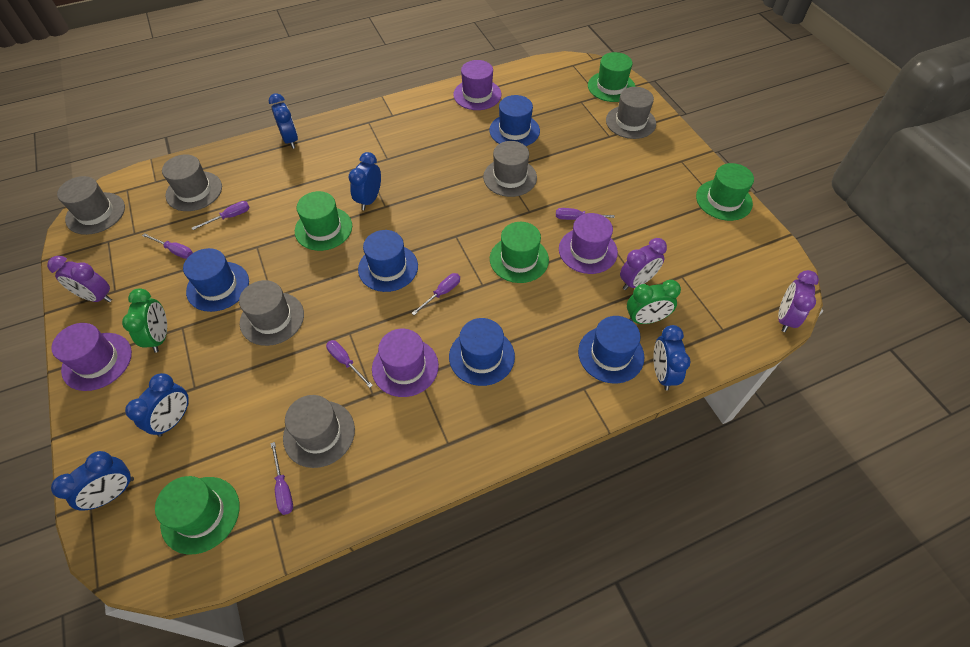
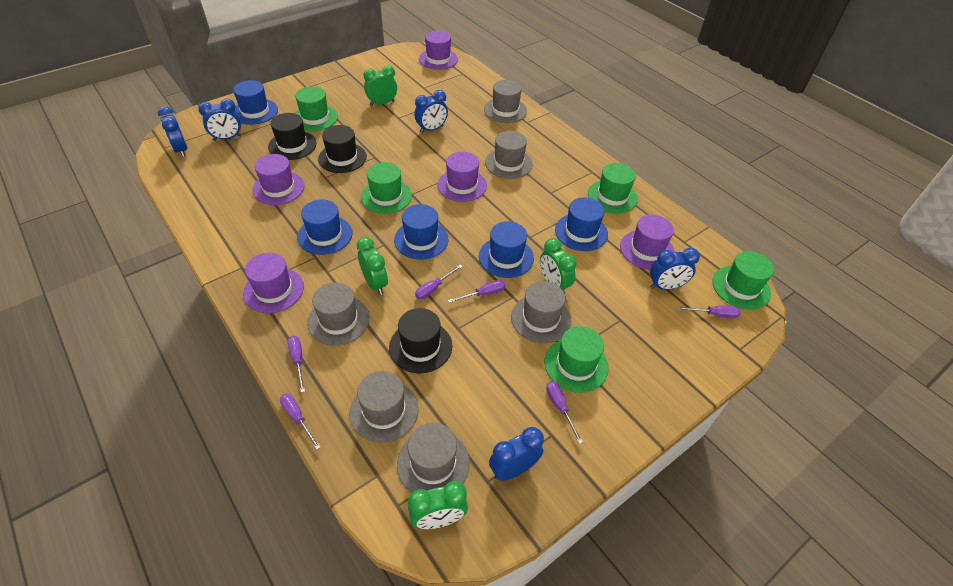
black hat: 0 -> 3
green clock: 2 -> 4
purple clock: 3 -> 0
purple hat: 4 -> 5

